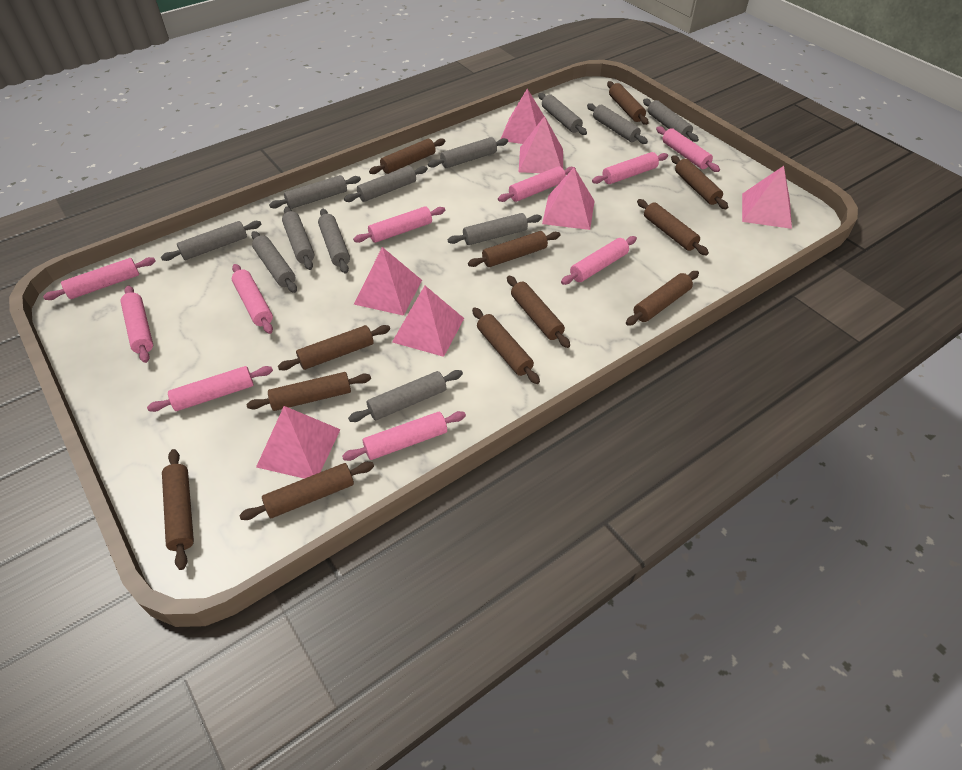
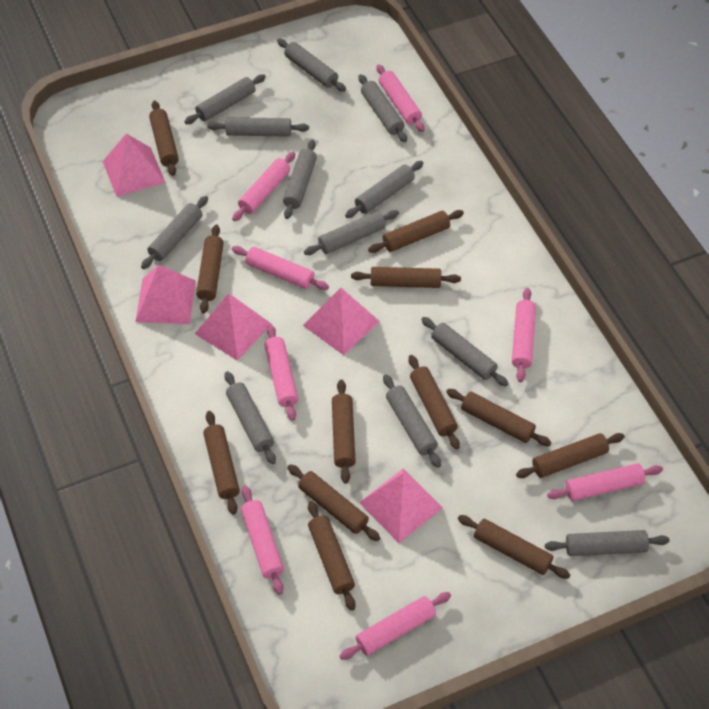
pink pyramid: 7 -> 5
pink rolling pin: 10 -> 8

